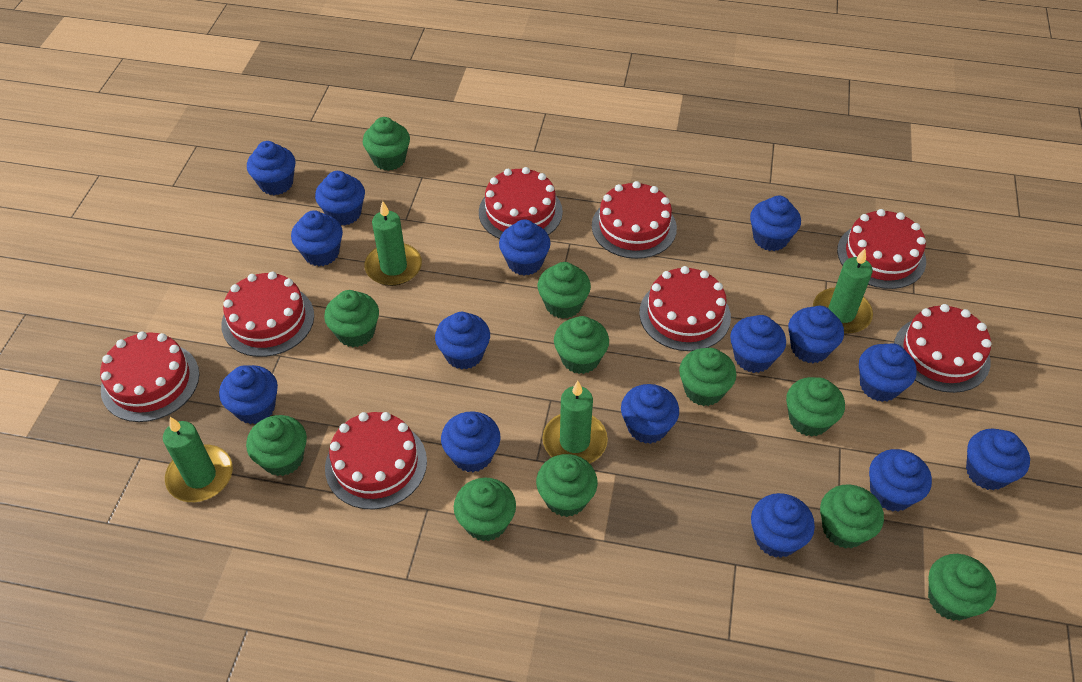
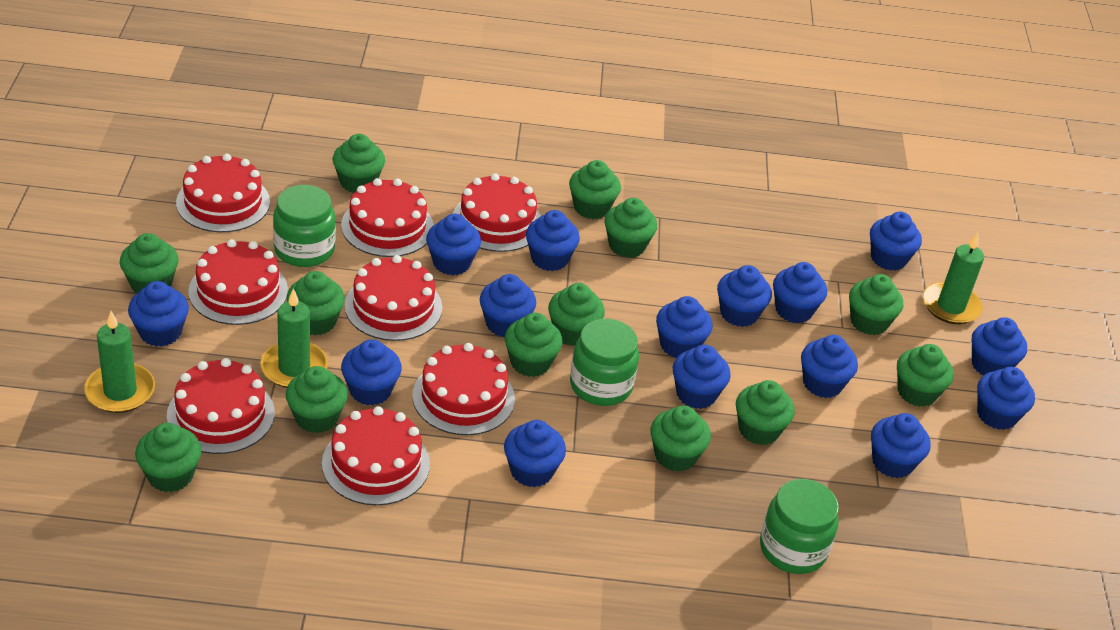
green candle: 4 -> 3
green cupcake: 11 -> 13
green jar: 0 -> 3

